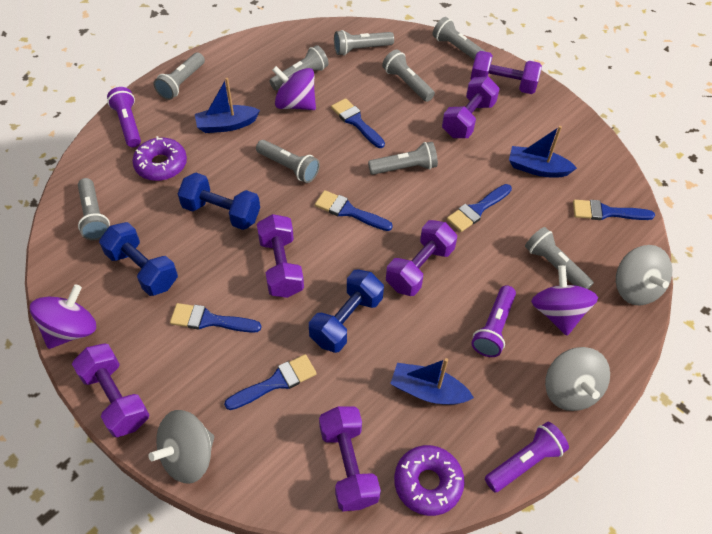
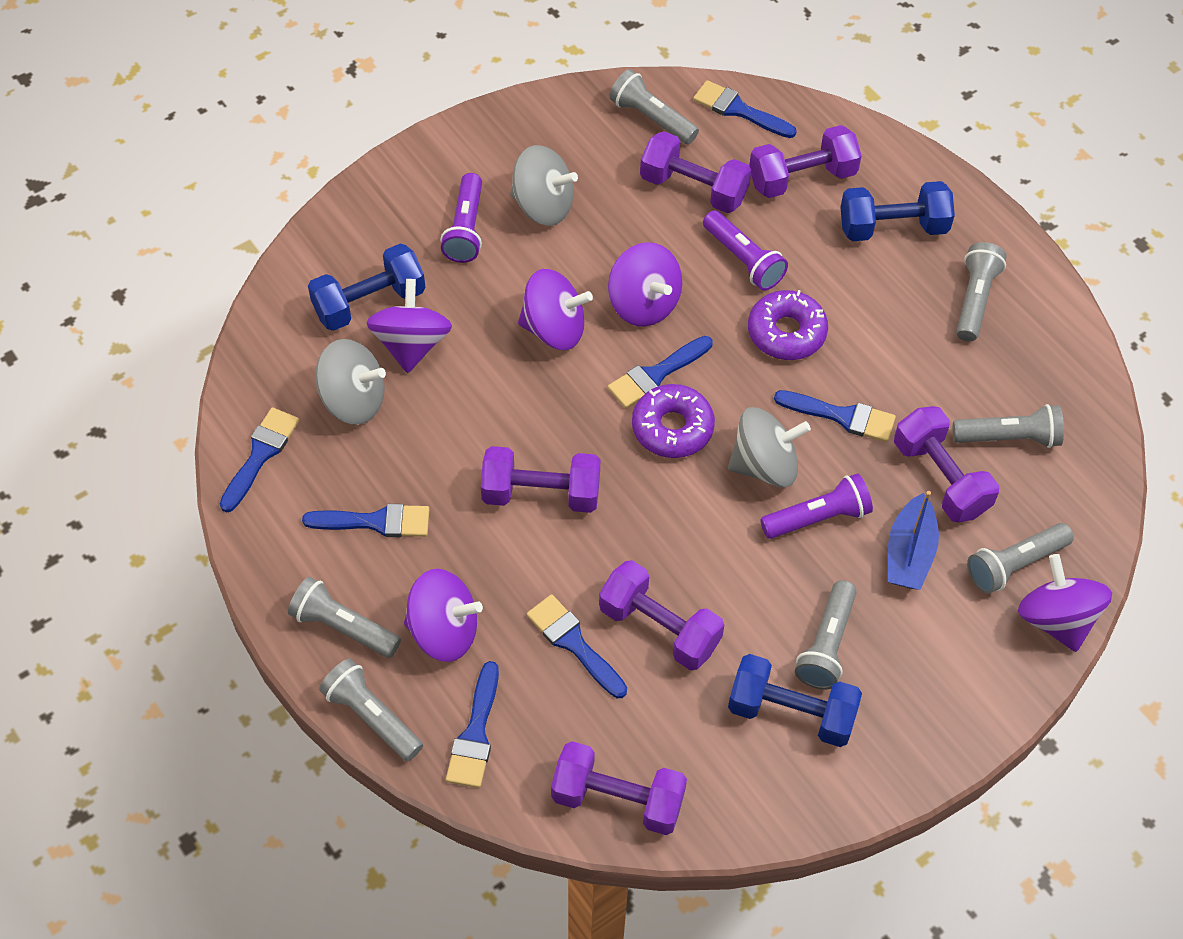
blue boat: 3 -> 1
blue brush: 6 -> 7
grey flashlight: 9 -> 7
purple spinning top: 3 -> 5

